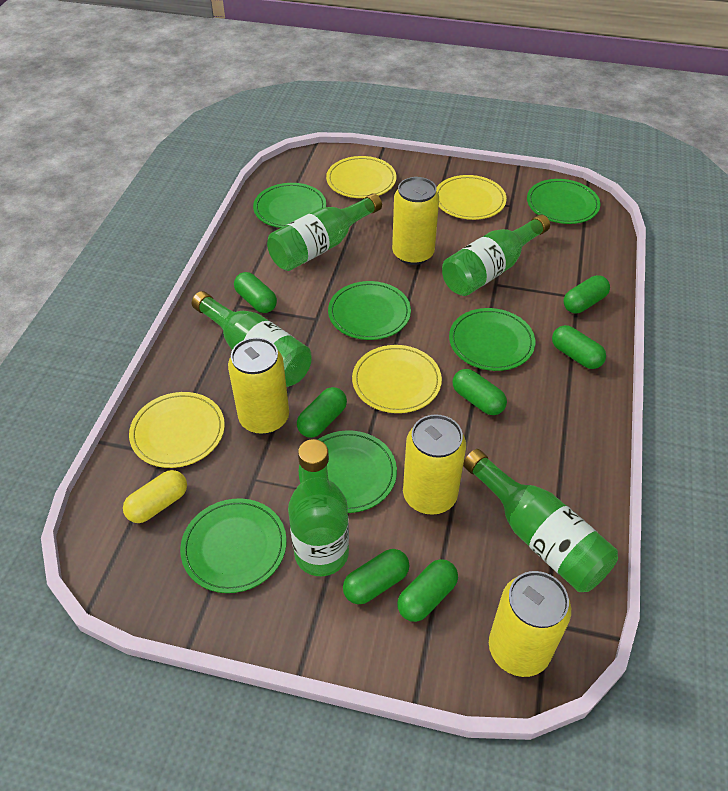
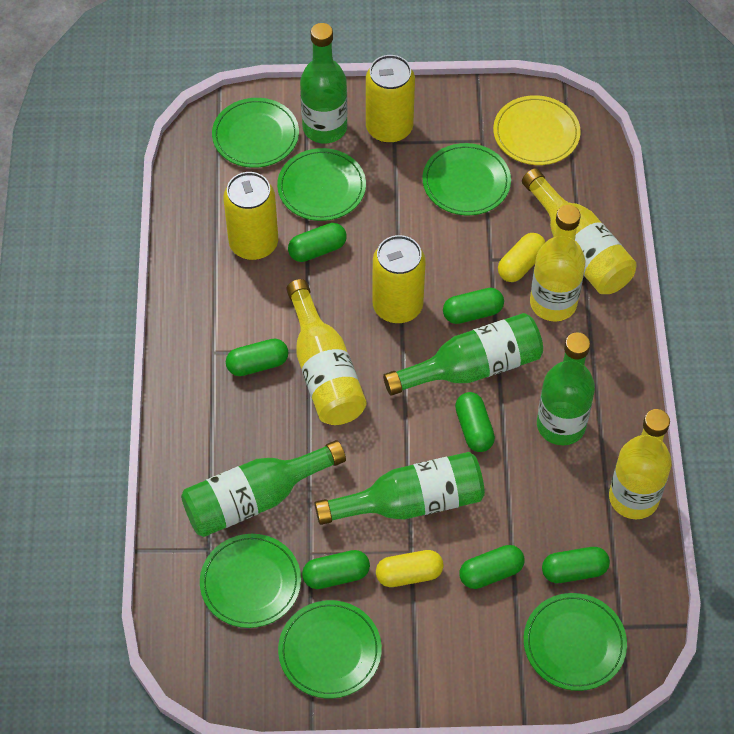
yellow bottle: 0 -> 4
yellow can: 4 -> 3
yellow capsule: 1 -> 2
yellow plate: 4 -> 1

